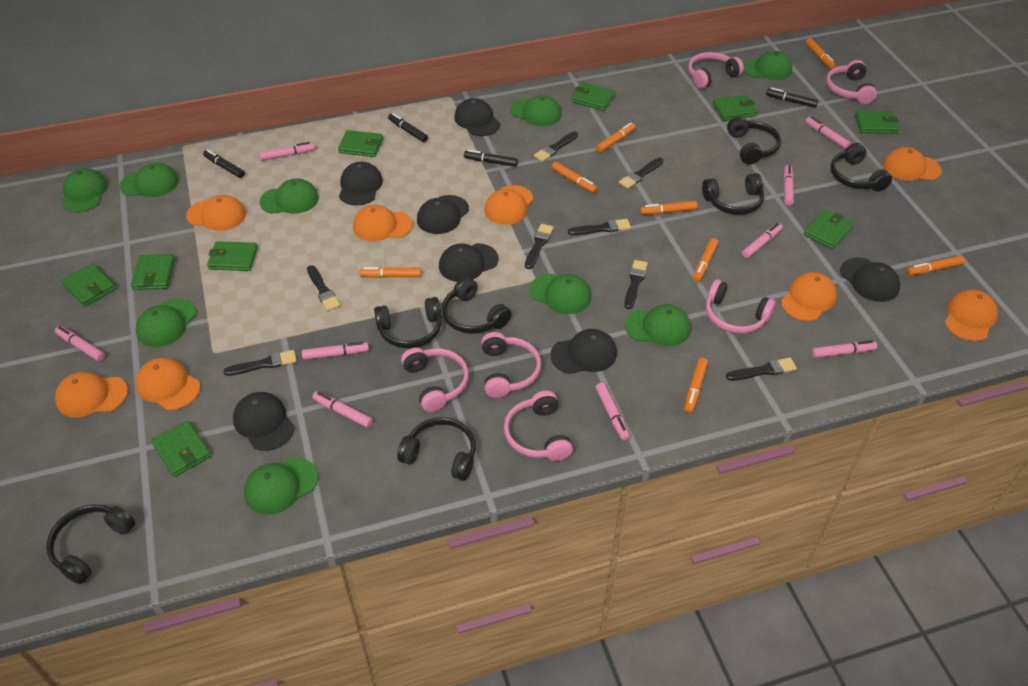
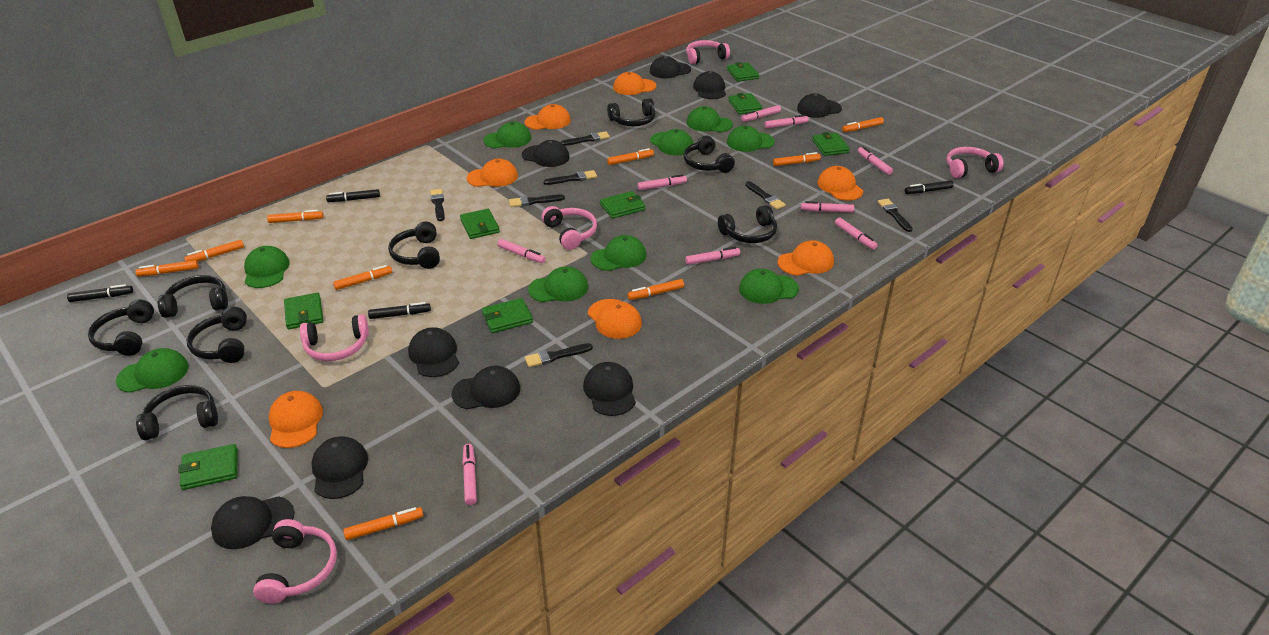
black brush: 8 -> 7
black cap: 7 -> 9
black headphones: 7 -> 8
green wallet: 9 -> 8
orange cap: 8 -> 7
orange marker: 8 -> 9
pink headphones: 6 -> 5

